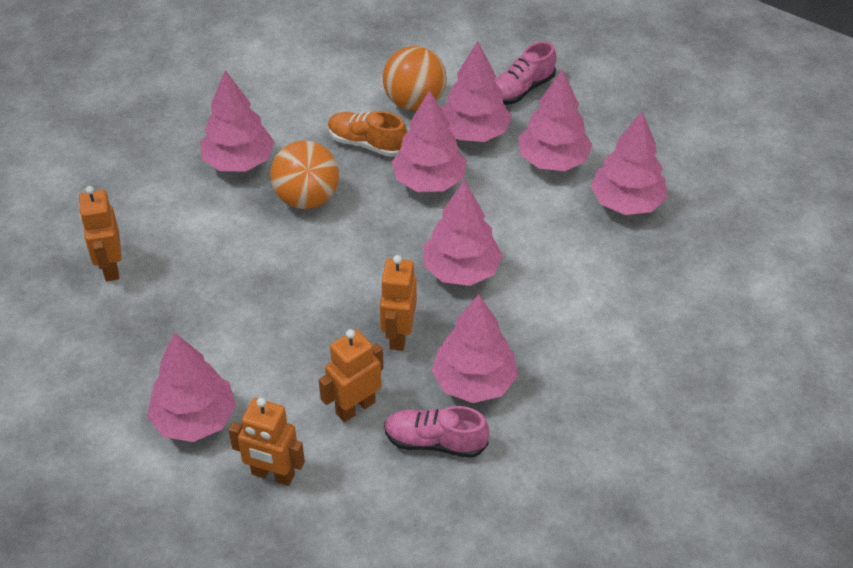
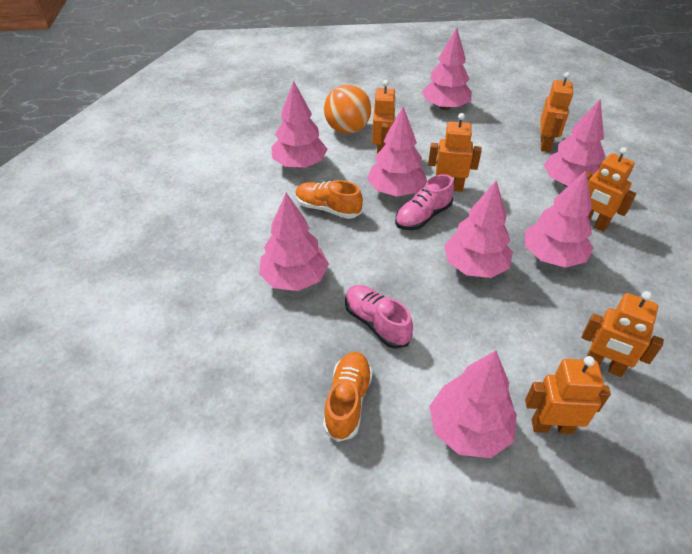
orange ball: 2 -> 1
orange robot: 4 -> 6
orange shoe: 1 -> 2

